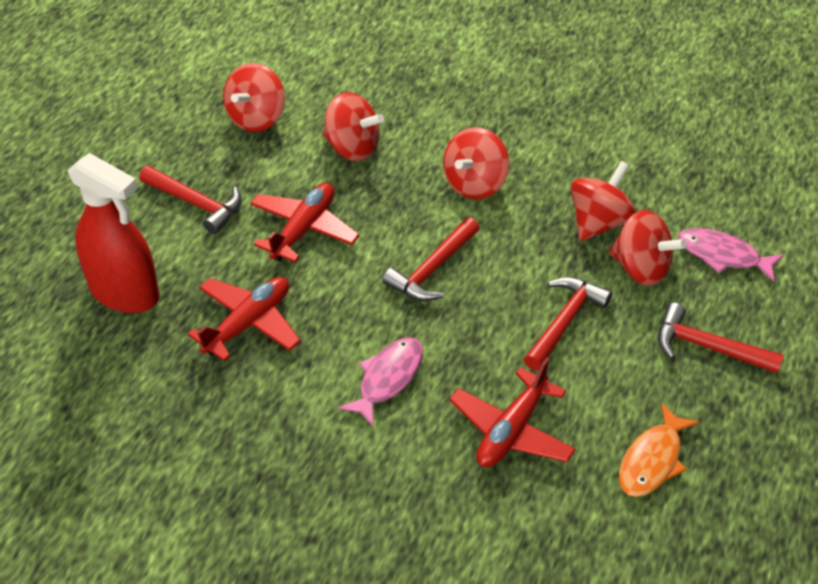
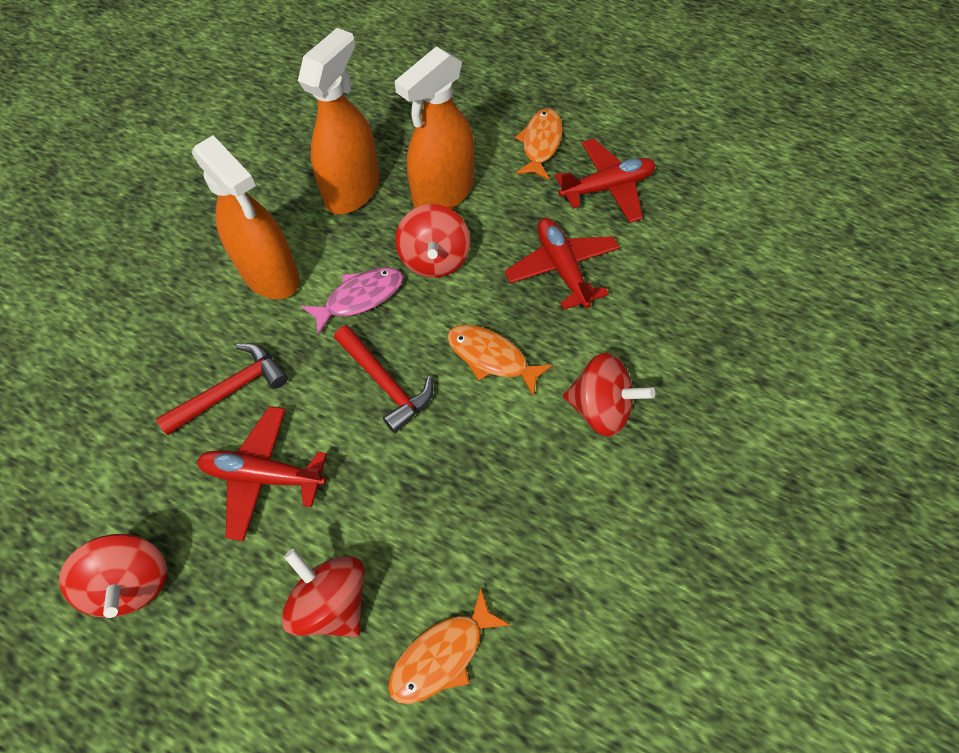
orange fish: 1 -> 3
orange spray bottle: 0 -> 3
pink fish: 2 -> 1
red hammer: 4 -> 2
red spinning top: 5 -> 4
red spray bottle: 1 -> 0

